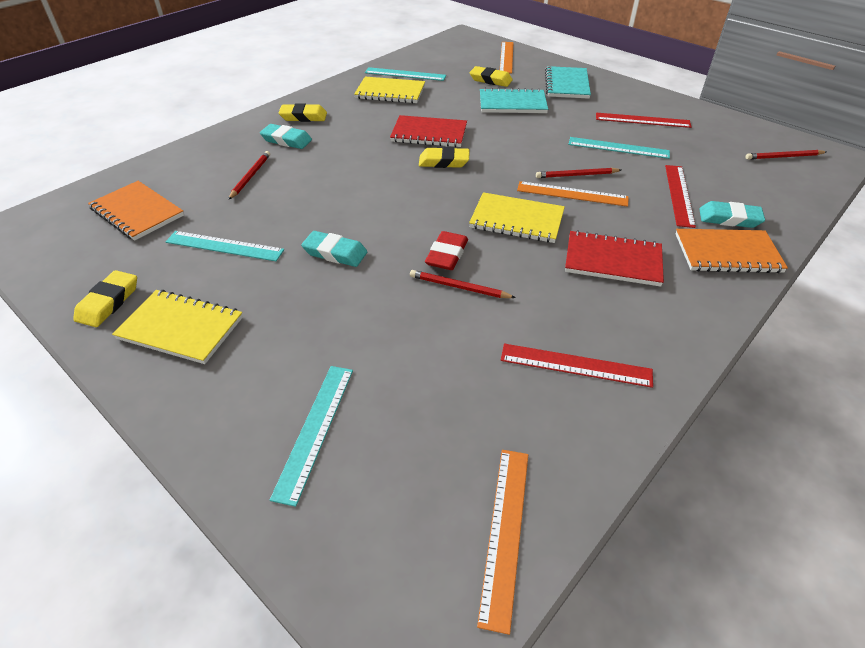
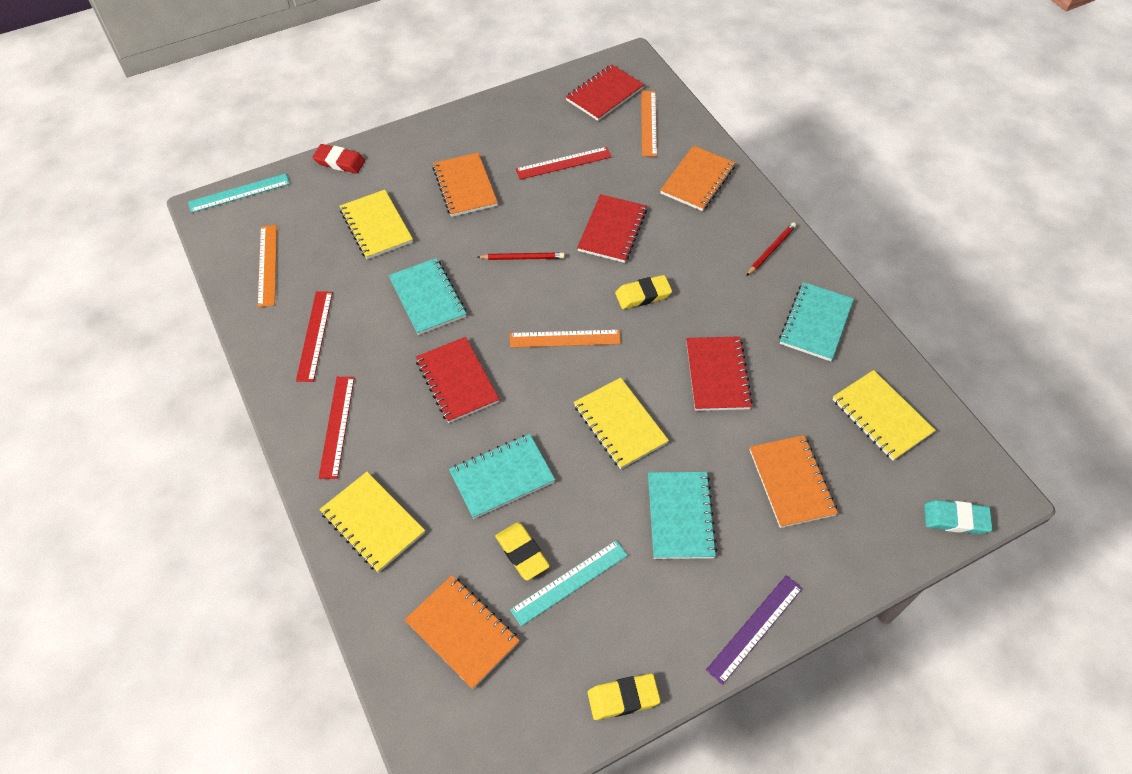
orange notebook: 2 -> 4
purple ruler: 0 -> 1
red notebook: 2 -> 4
red pencil: 4 -> 2
turquoise eraser: 3 -> 1
turquoise notebook: 2 -> 4
turquoise ruler: 4 -> 2
yellow eraser: 4 -> 3
yellow notebook: 3 -> 4

